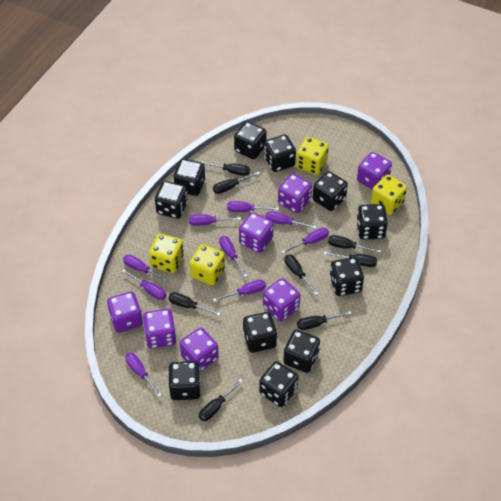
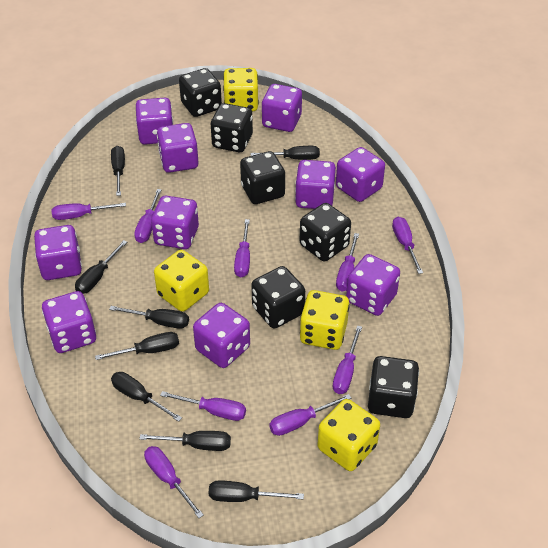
black dice: 11 -> 6
purple dice: 7 -> 10

